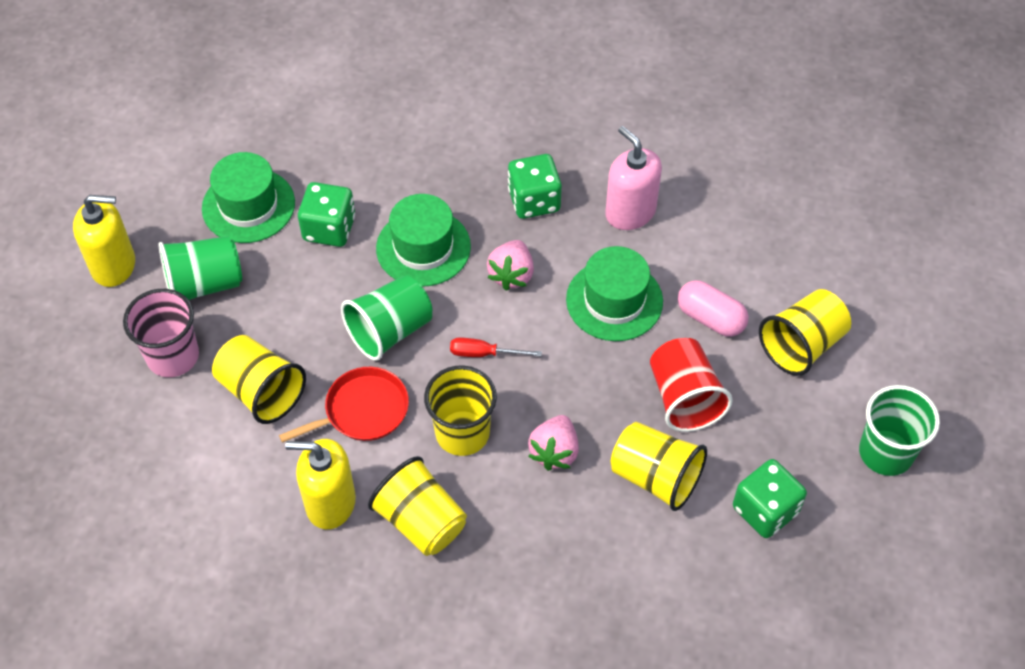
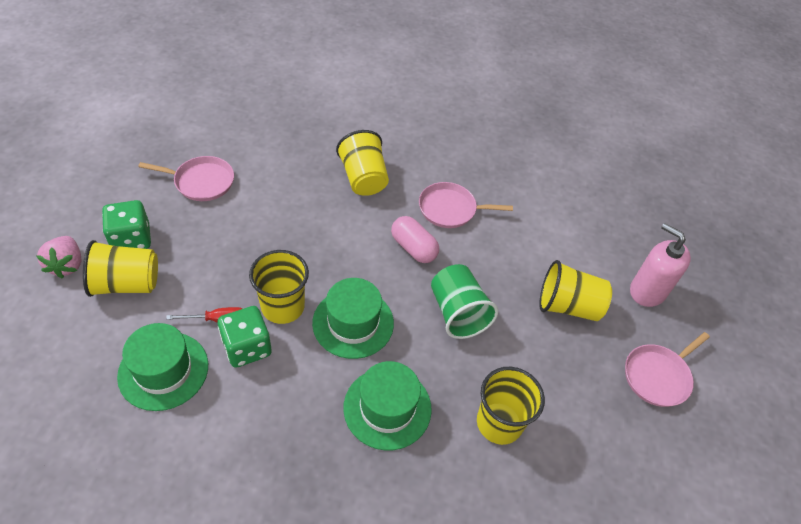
green cup: 3 -> 1
green dice: 3 -> 2
pink cup: 1 -> 0
pink pan: 0 -> 3
pink strawberry: 2 -> 1
red cup: 1 -> 0
red pan: 1 -> 0
yellow soap dispenser: 2 -> 0

